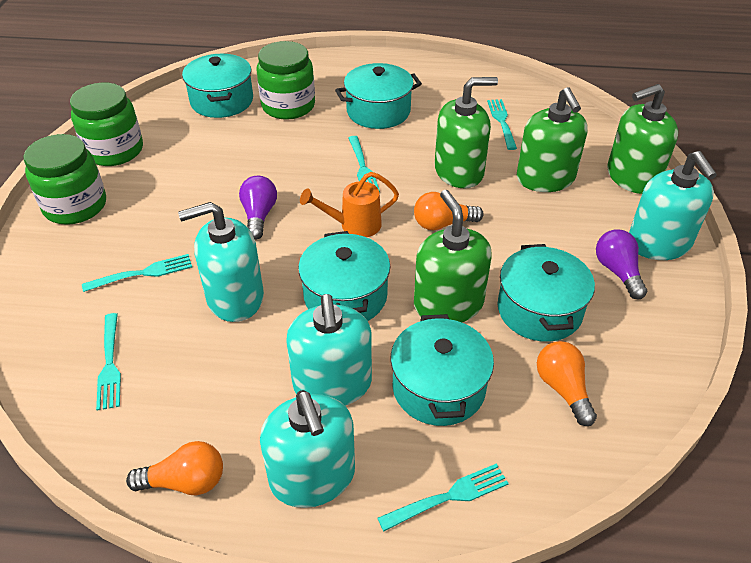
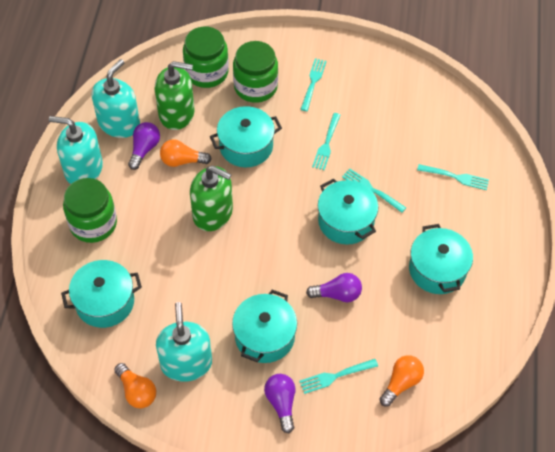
green soap dispenser: 4 -> 2
orange watering can: 1 -> 0
purple light bulb: 2 -> 3
turquoise soap dispenser: 4 -> 3

